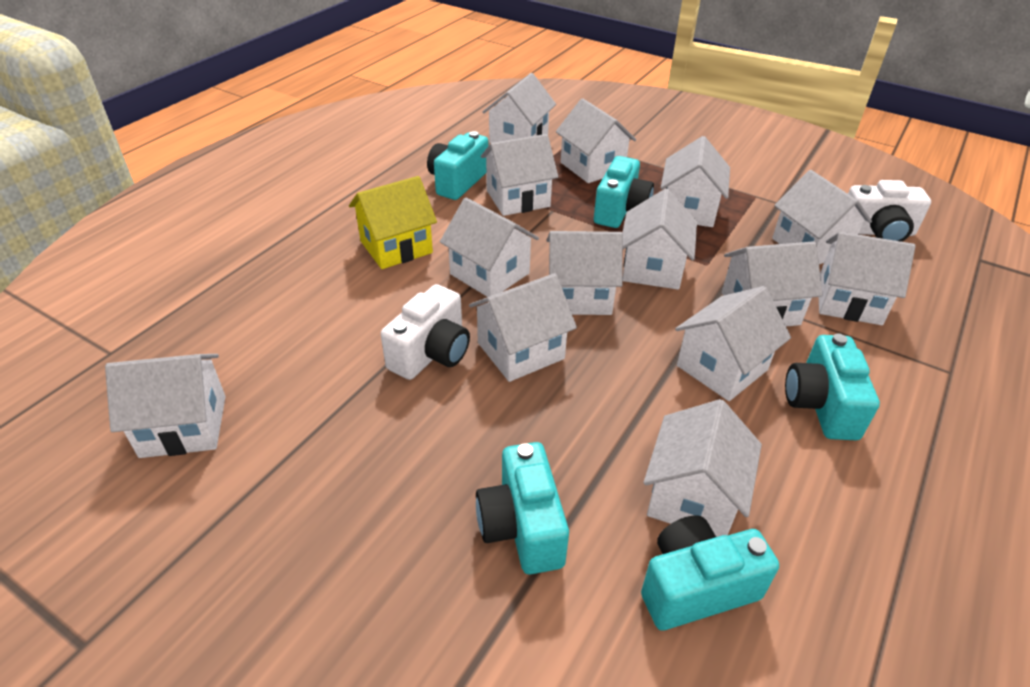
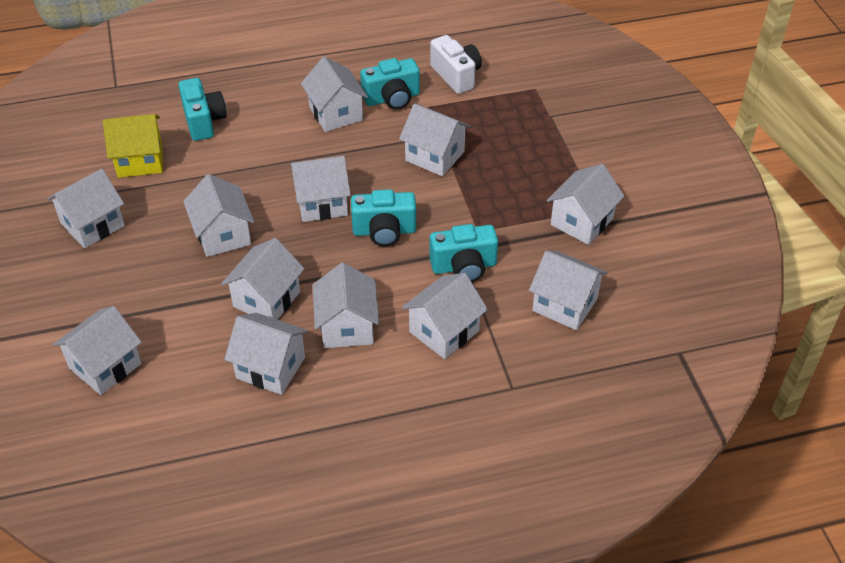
turquoise camera: 5 -> 4
white camera: 2 -> 1
white house: 14 -> 12

